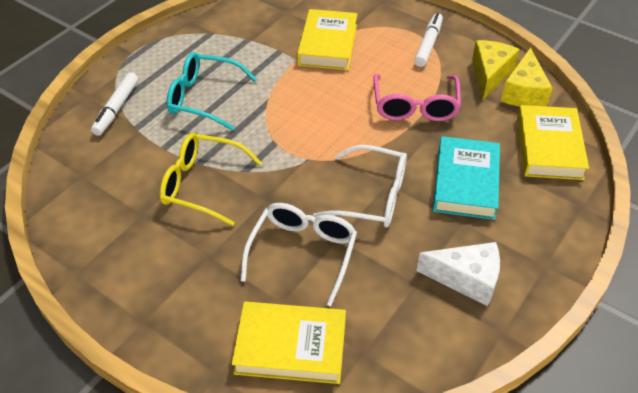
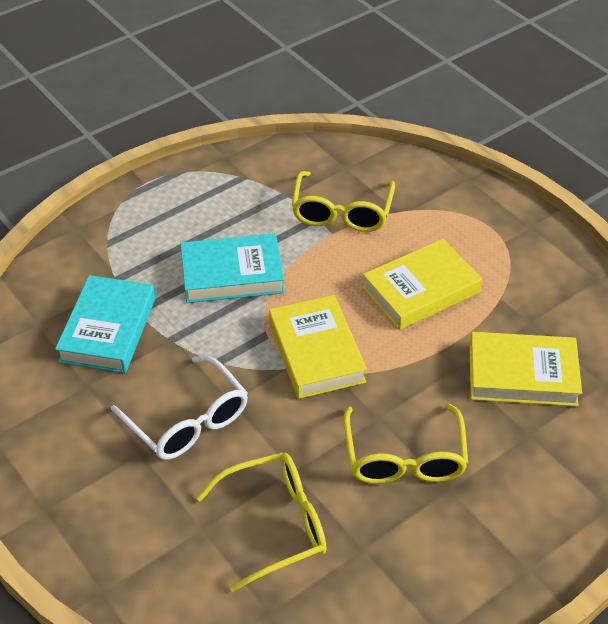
pink glasses: 1 -> 0
turquoise book: 1 -> 2
turquoise glasses: 1 -> 0
white cheese: 1 -> 0
white glasses: 2 -> 1
white marker: 2 -> 0
yellow cheese: 2 -> 0
yellow glasses: 1 -> 3

